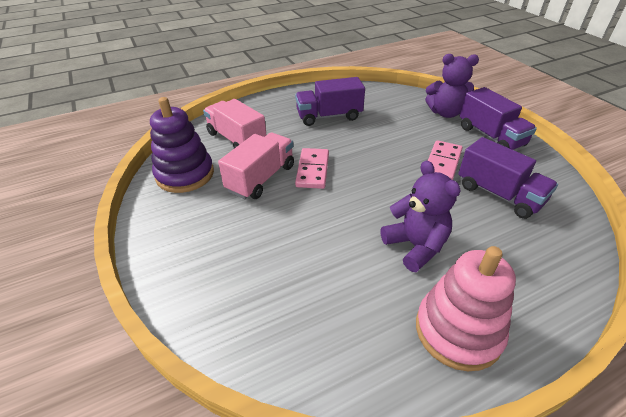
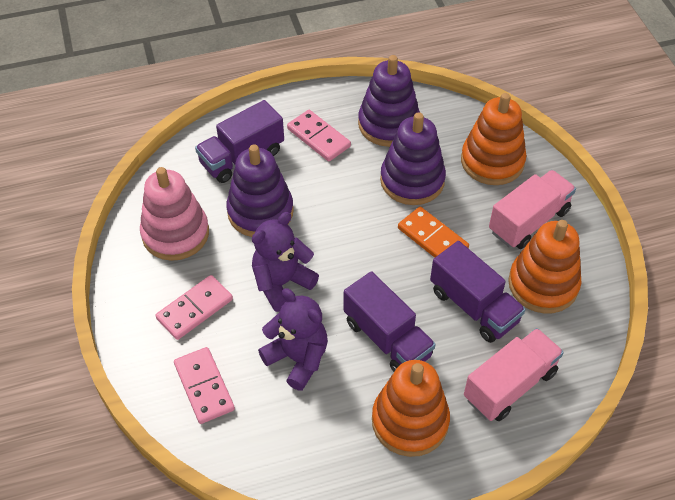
orange domino: 0 -> 1
orange stacking toy: 0 -> 3
pink domino: 2 -> 3
purple stacking toy: 1 -> 3

